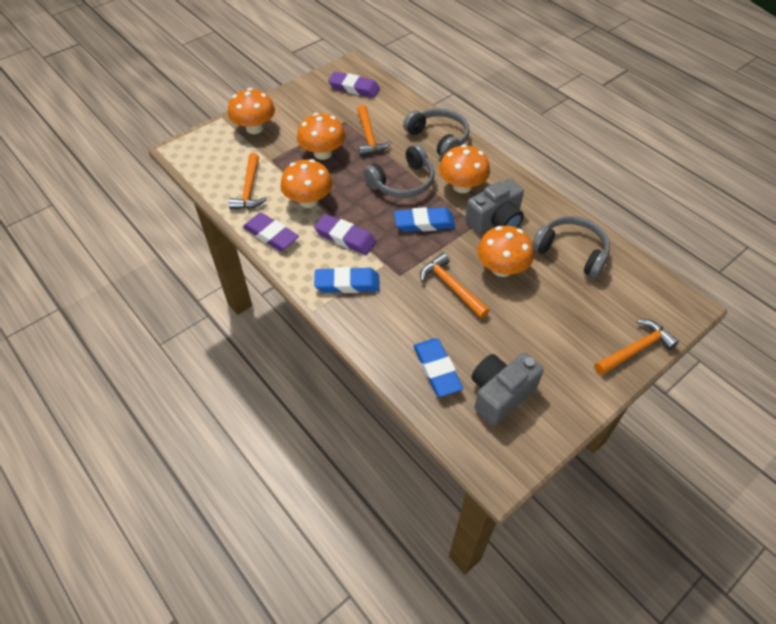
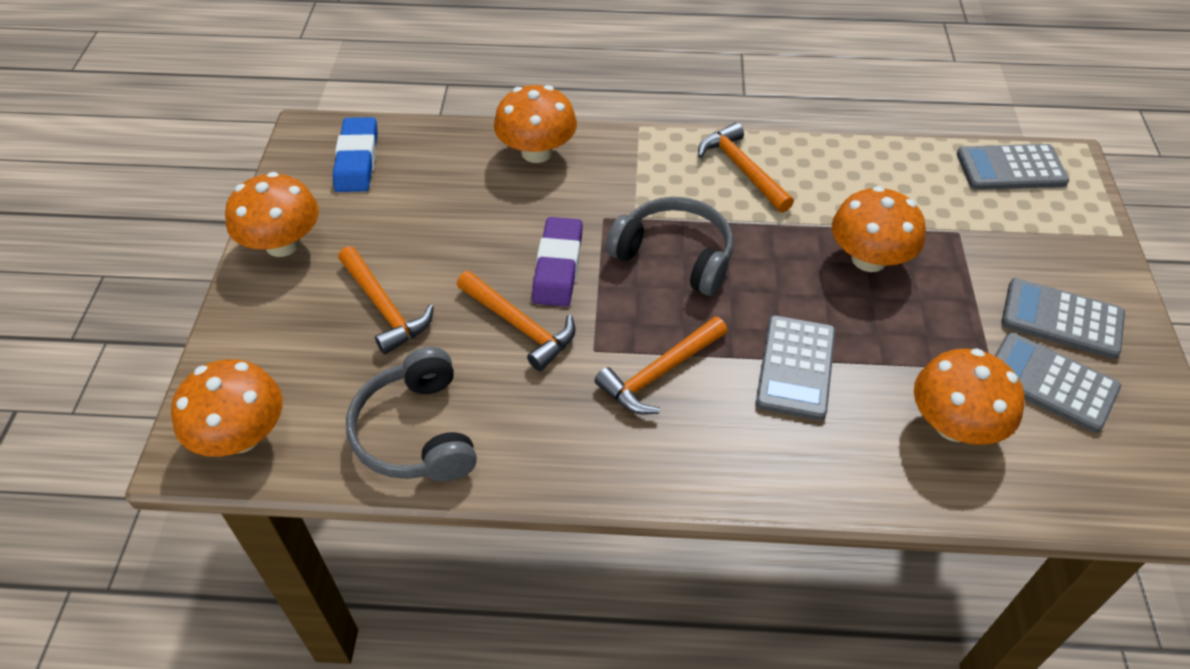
blue eraser: 3 -> 1
grey calculator: 0 -> 4
grey camera: 2 -> 0
grey headphones: 3 -> 2
purple eraser: 3 -> 1

